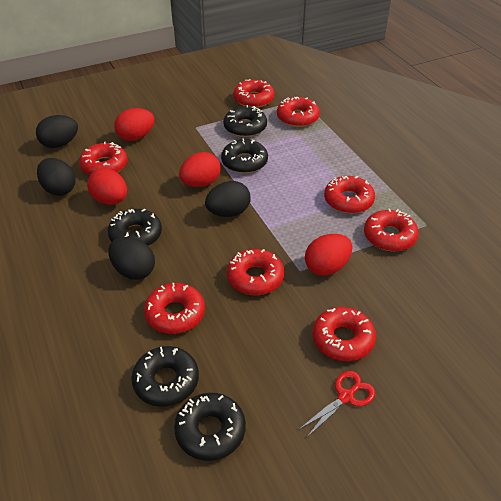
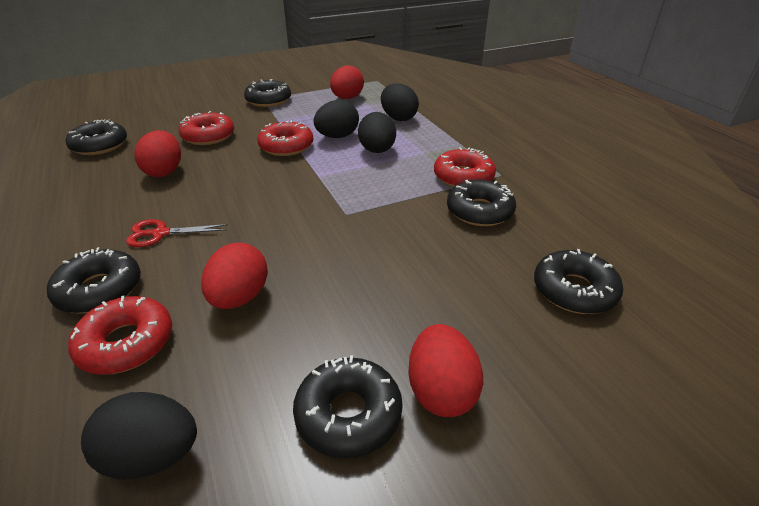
black donut: 5 -> 6
red donut: 8 -> 4

